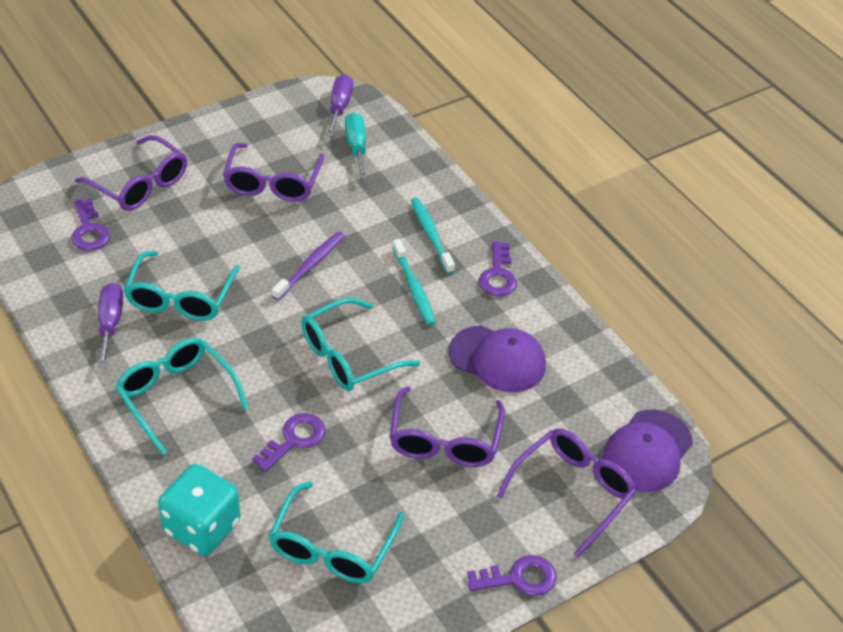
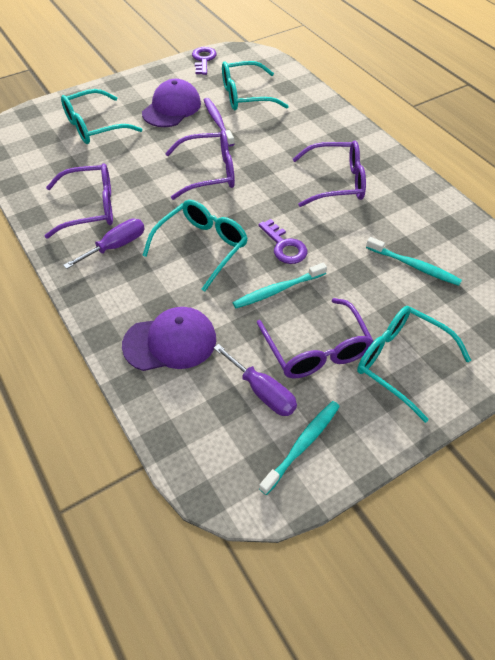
purple key: 4 -> 2
turquoise dice: 1 -> 0
turquoise screwdriver: 1 -> 0
turquoise toothbrush: 2 -> 3

